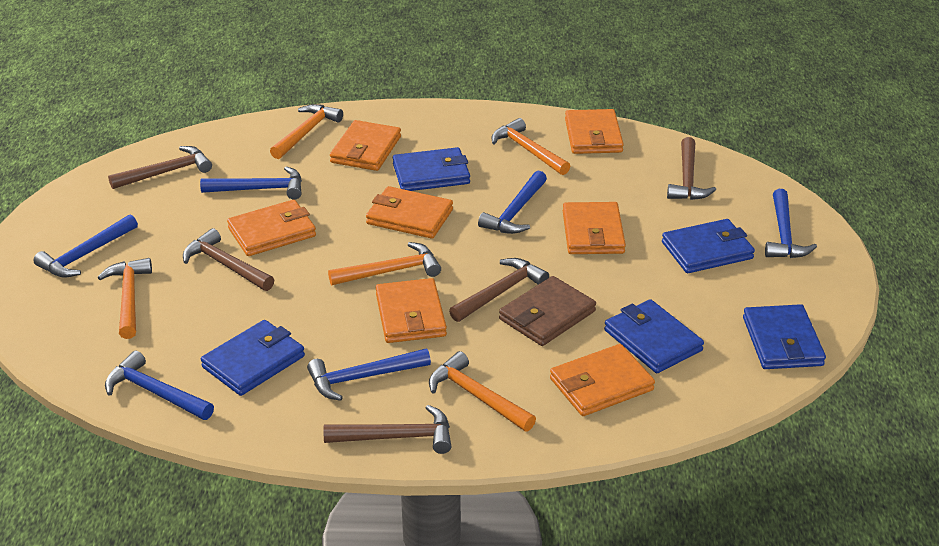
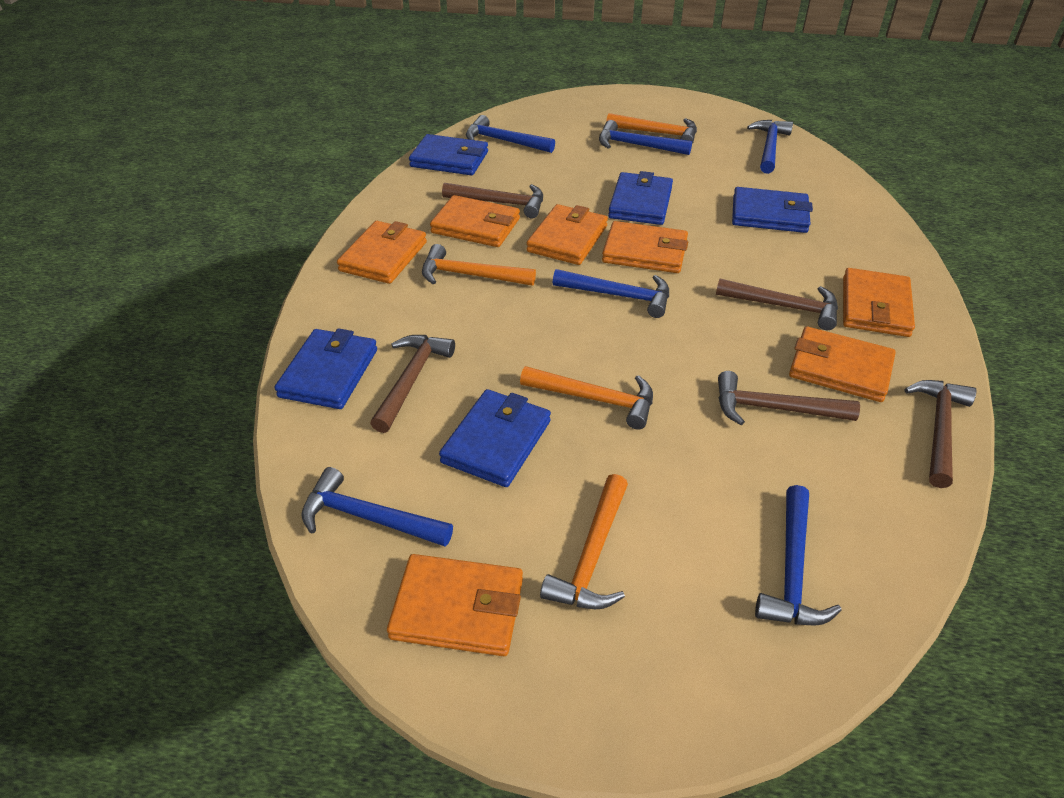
brown wallet: 1 -> 0
orange hammer: 5 -> 4

